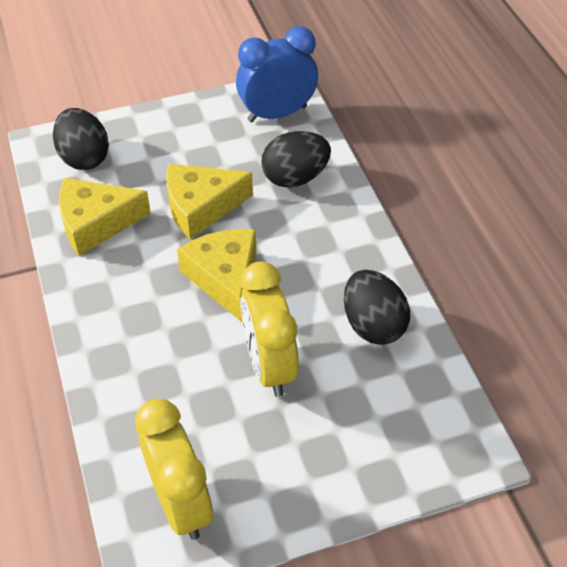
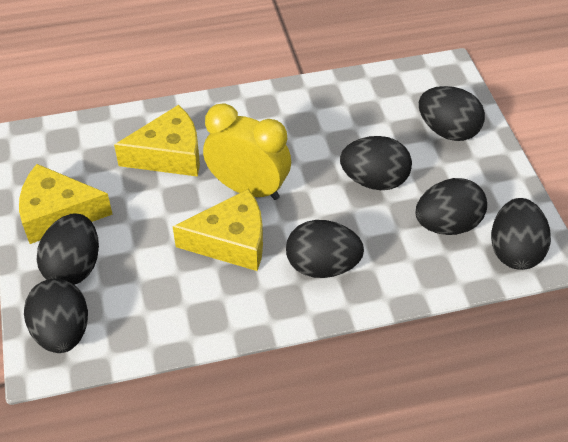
black egg: 3 -> 7
blue clock: 1 -> 0
yellow clock: 2 -> 1

